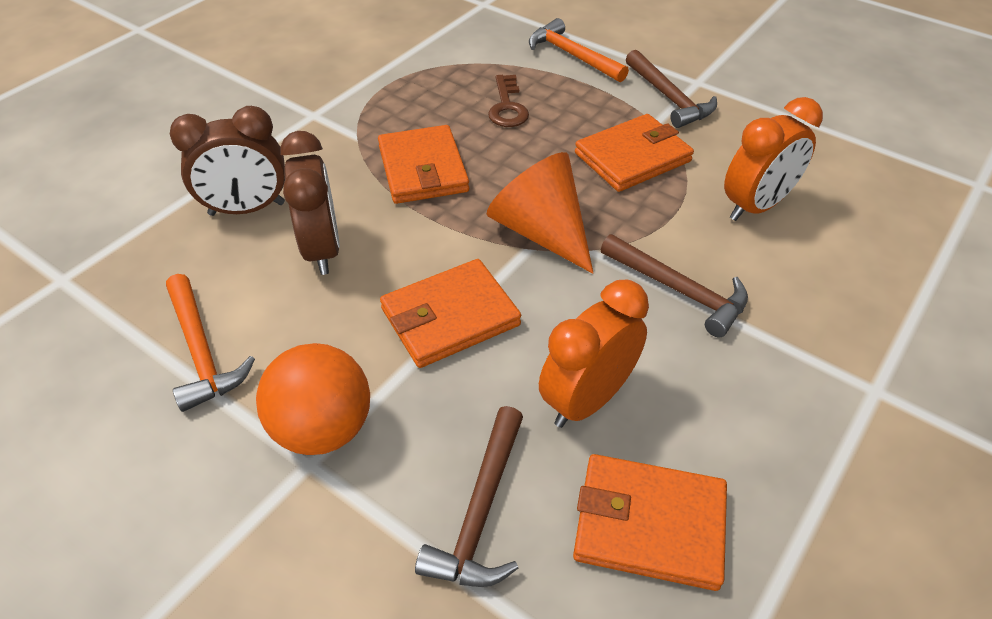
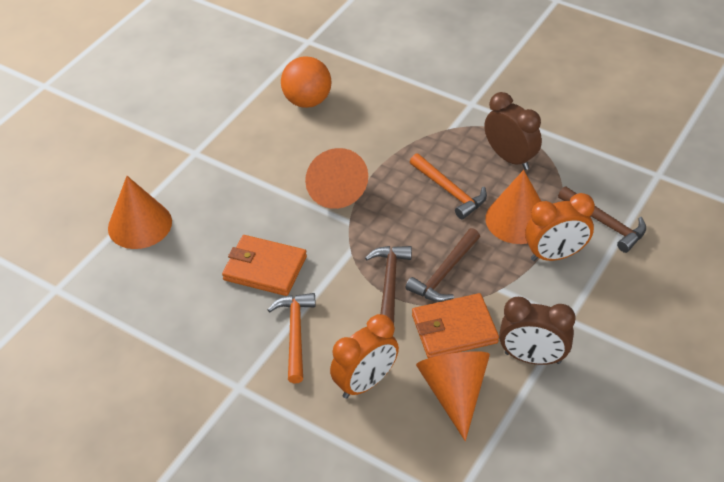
brown key: 1 -> 0
orange cone: 1 -> 4
orange wallet: 4 -> 2

